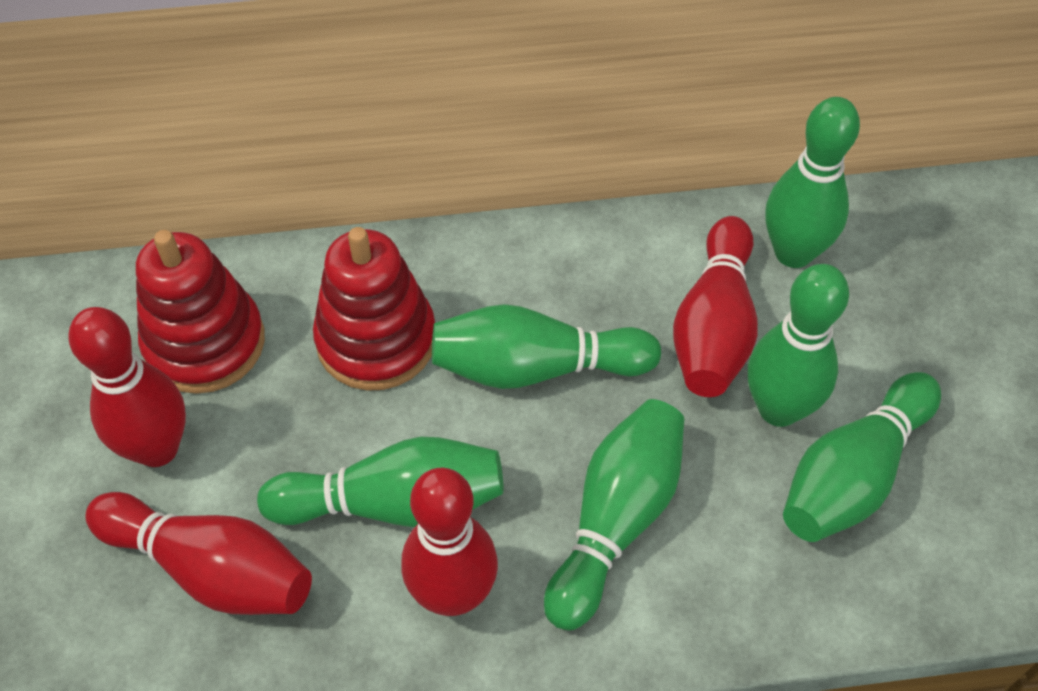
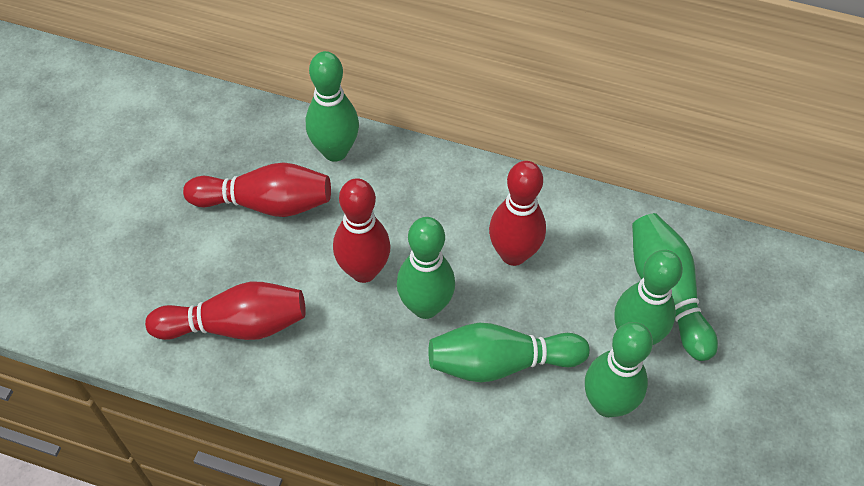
red stacking toy: 2 -> 0

